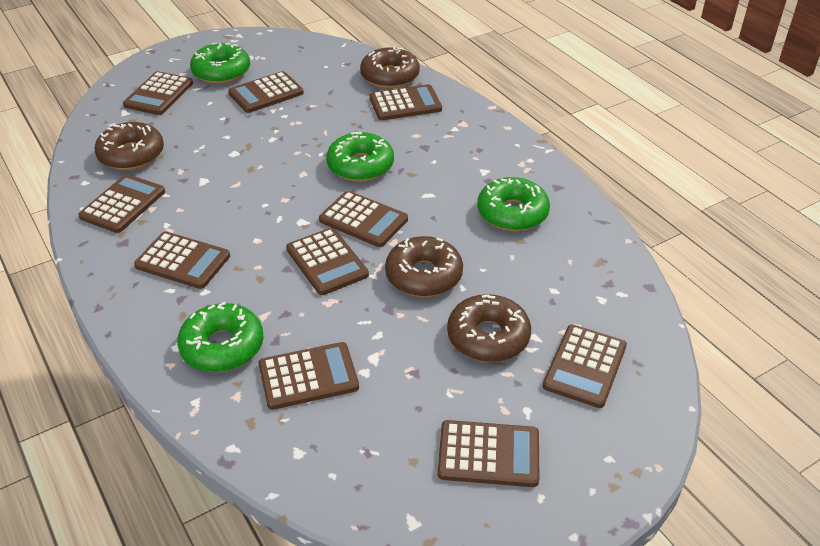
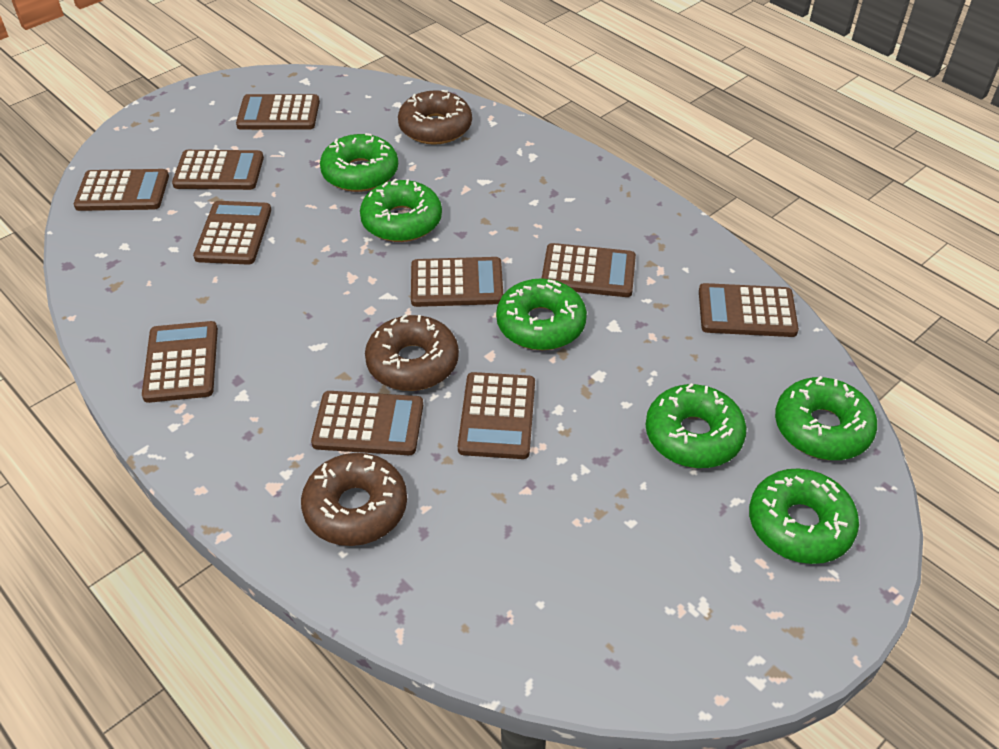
brown donut: 4 -> 3
green donut: 4 -> 6

